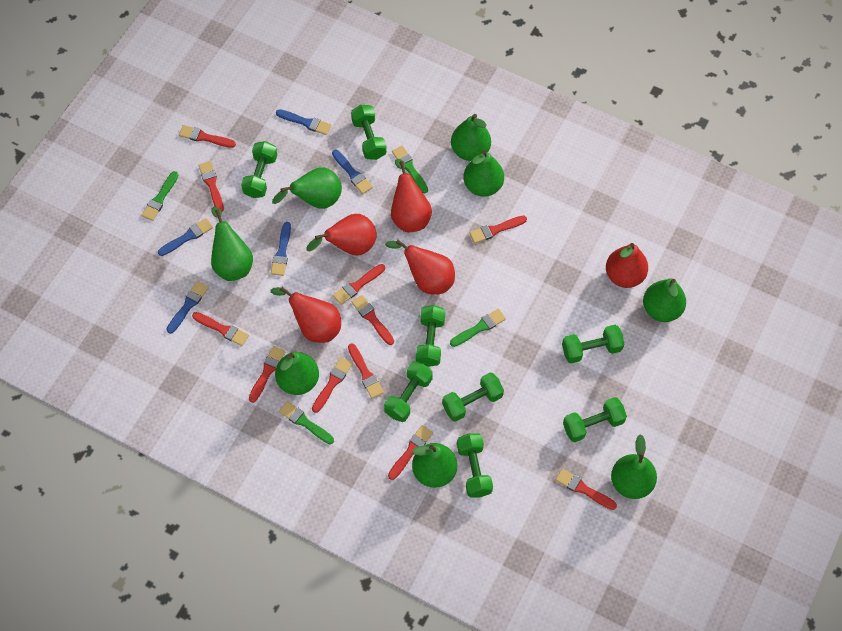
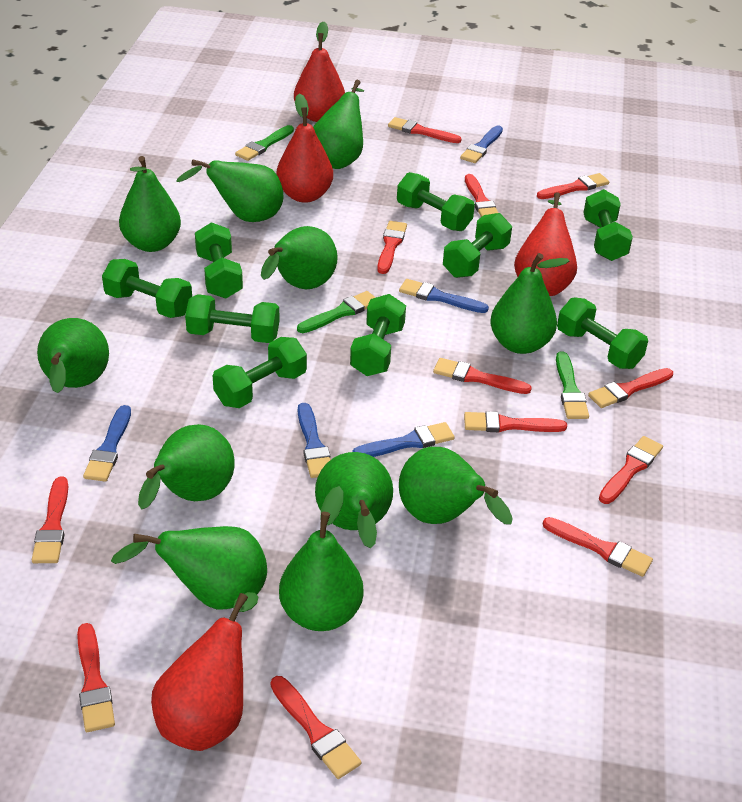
green brush: 4 -> 3
green dumbbell: 8 -> 9
green pear: 8 -> 11
red brush: 11 -> 12
red pear: 5 -> 4

